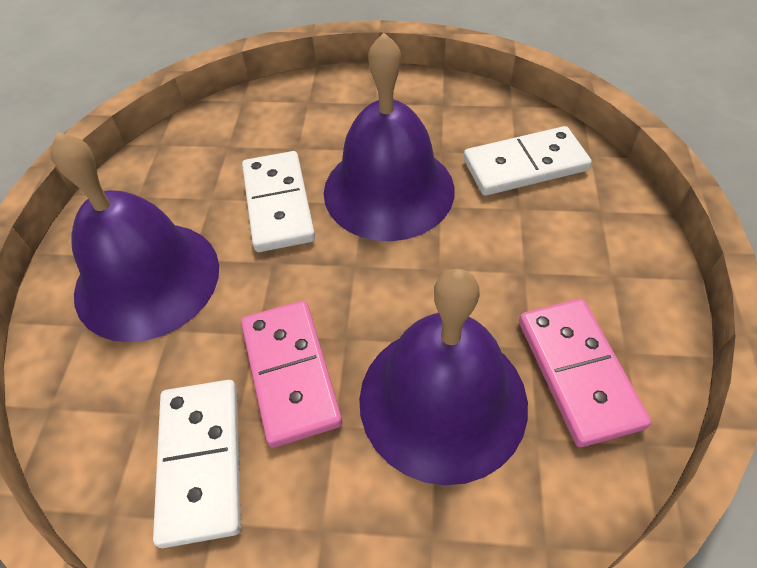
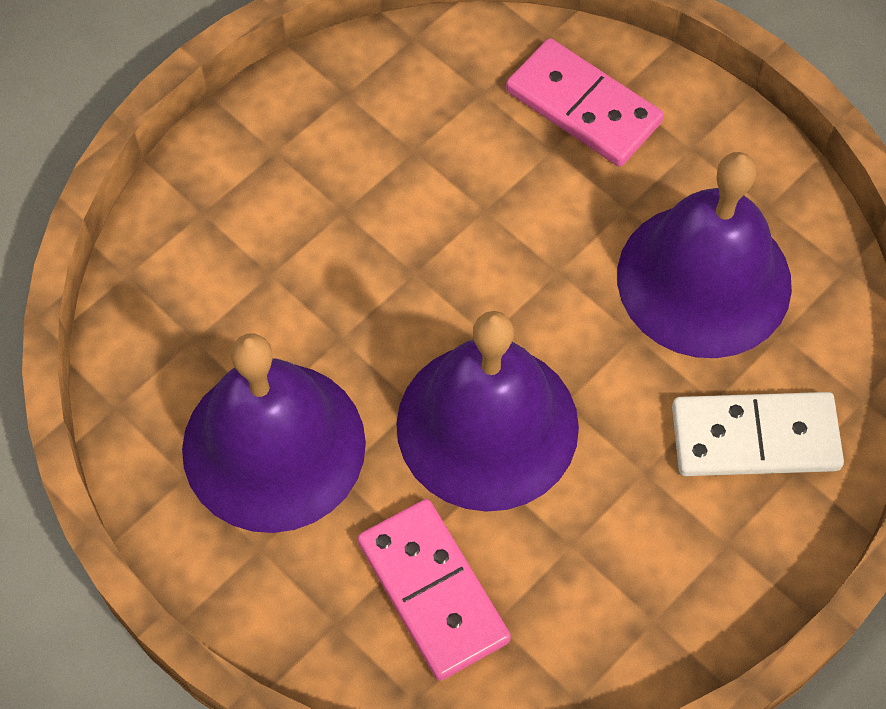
white domino: 3 -> 1

